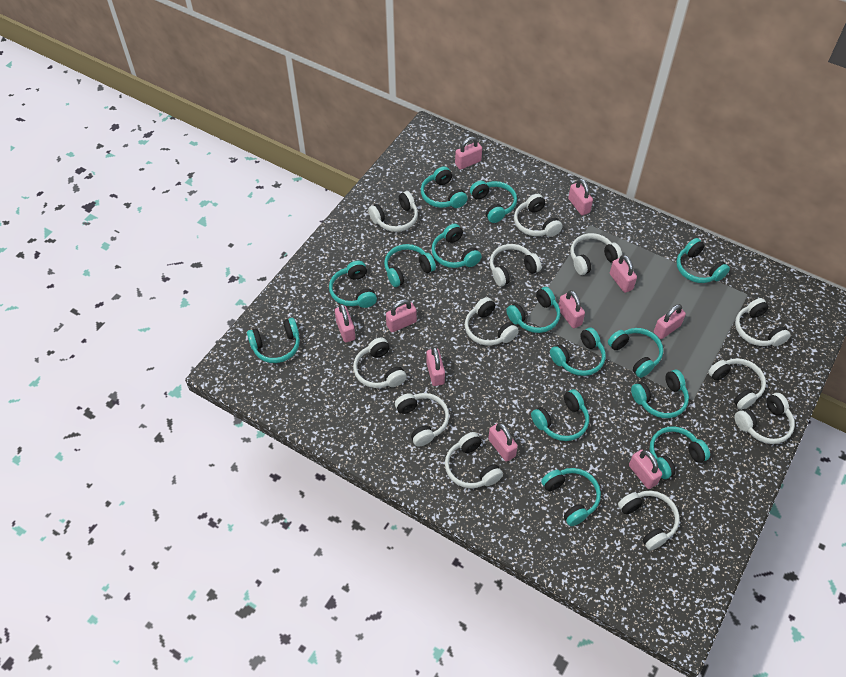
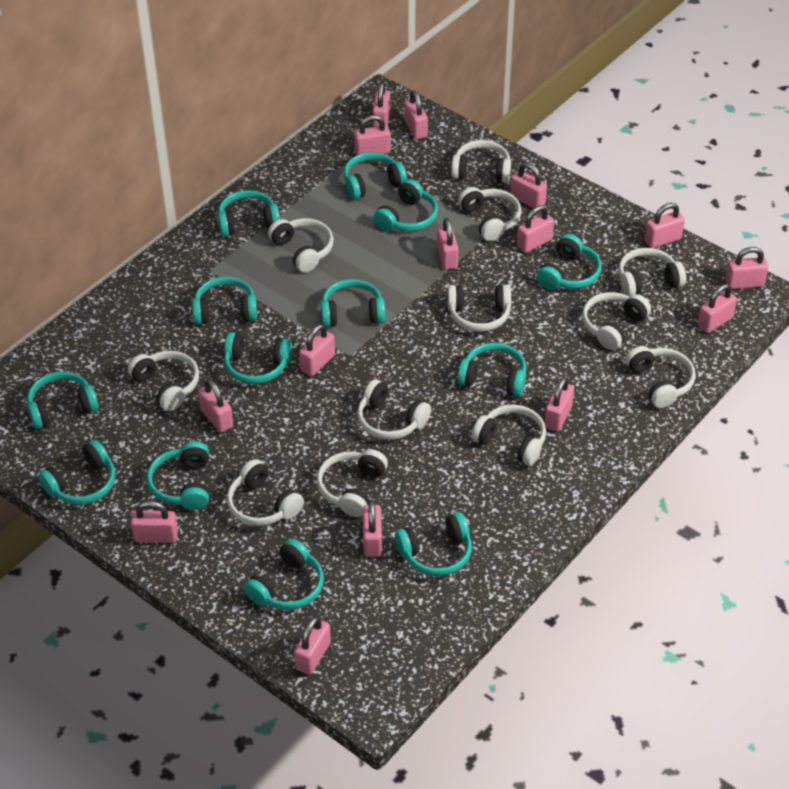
pink padlock: 10 -> 15
turquoise headphones: 14 -> 13

